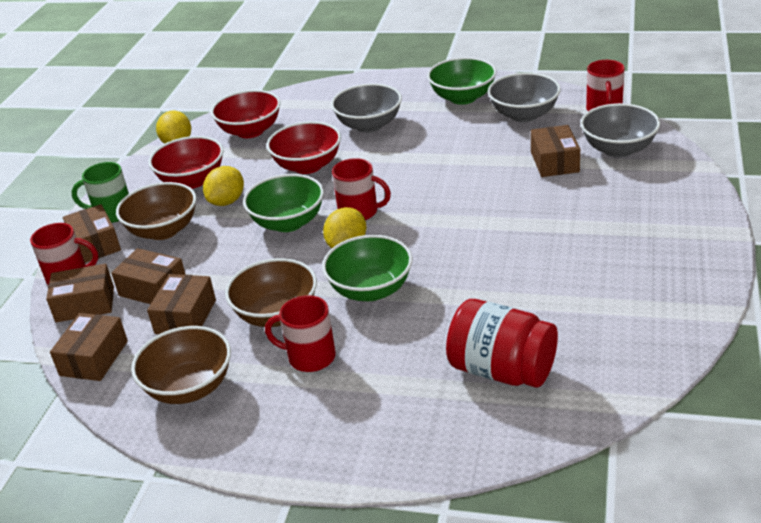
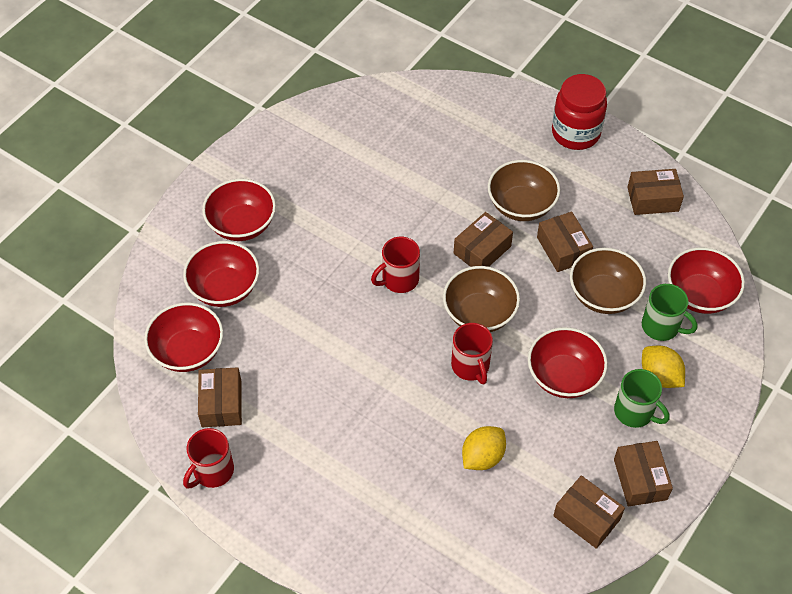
green bowl: 3 -> 0
green mug: 1 -> 2
grey bowl: 3 -> 0
red bowl: 3 -> 5
red mug: 4 -> 3
yellow lemon: 3 -> 2

